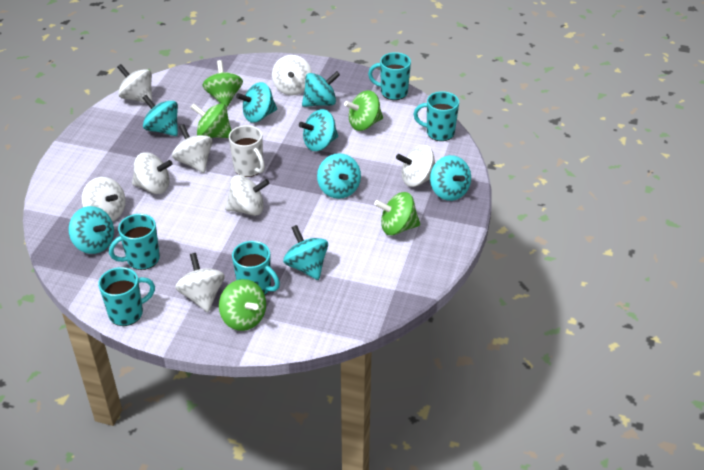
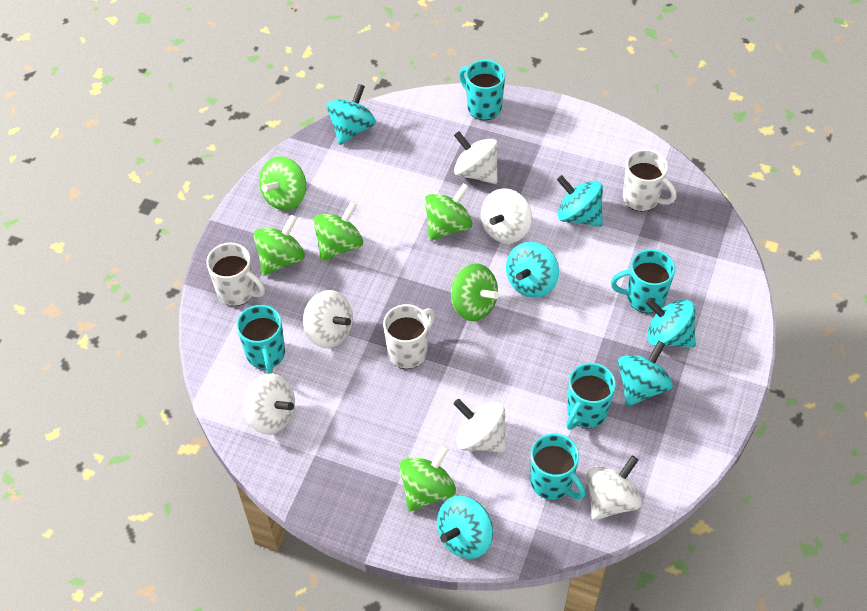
green spinning top: 5 -> 6
turquoise spinning top: 8 -> 6
white mug: 1 -> 3
white spinning top: 8 -> 6

